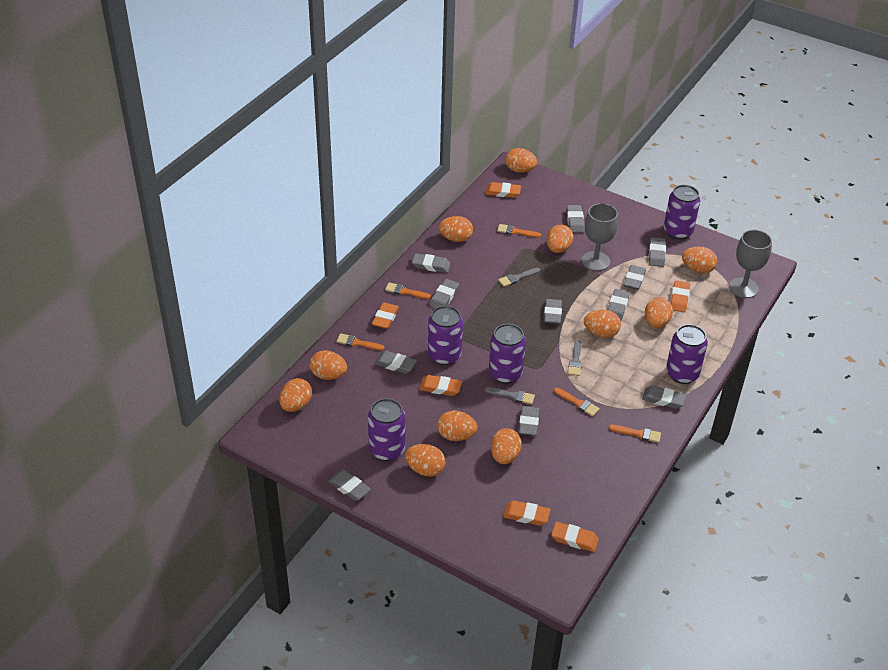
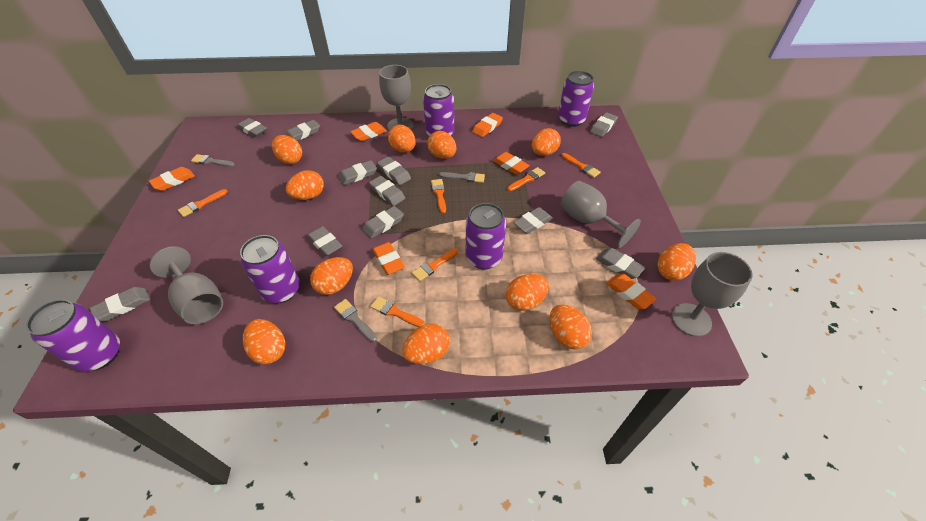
grey goblet: 2 -> 4
orange brush: 5 -> 6

